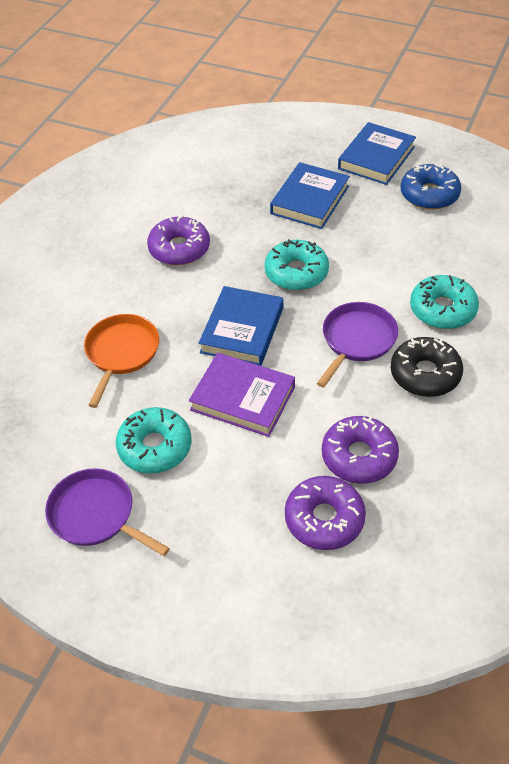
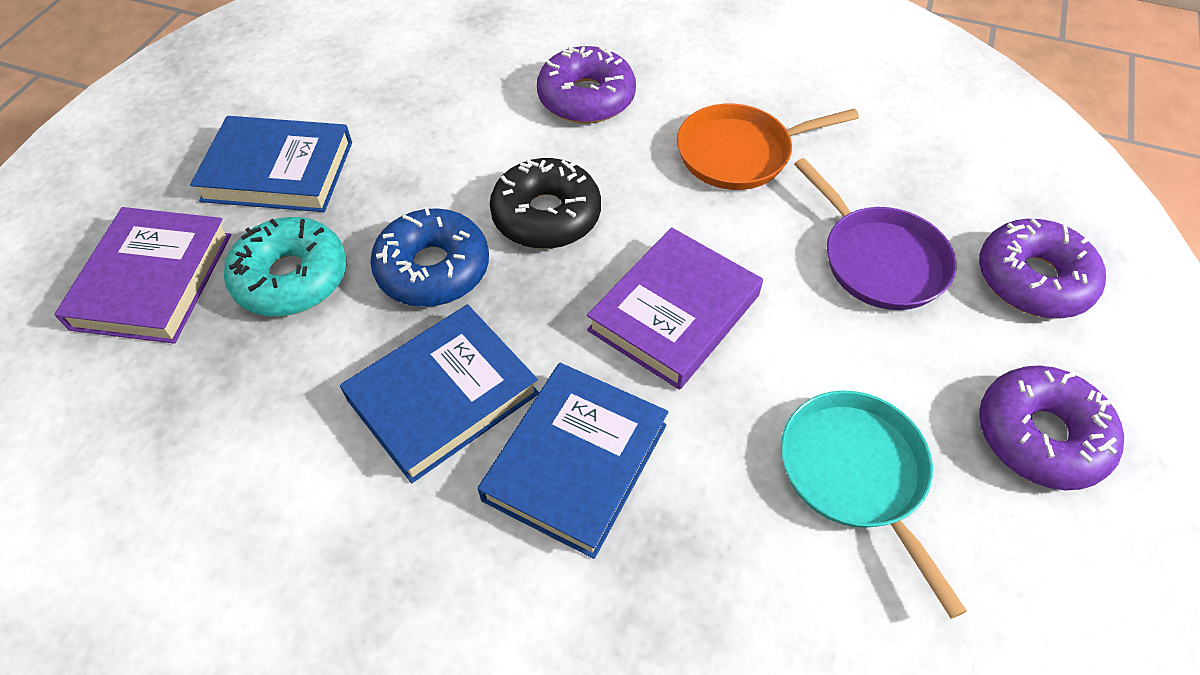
purple book: 1 -> 2
purple pan: 2 -> 1
turquoise donut: 3 -> 1
turquoise pan: 0 -> 1

